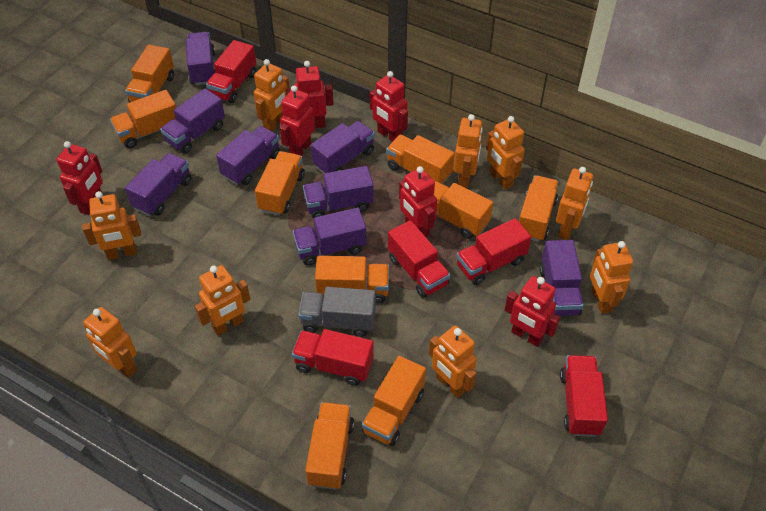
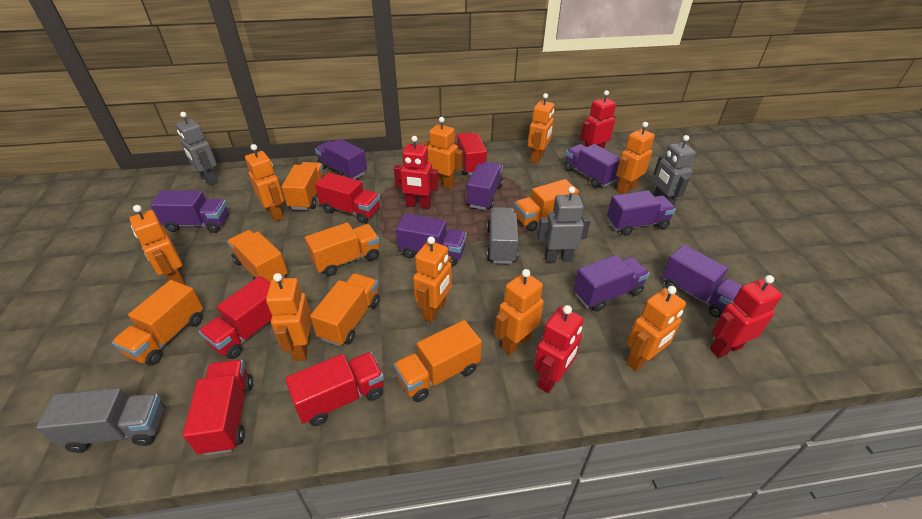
grey robot: 0 -> 3
grey truck: 1 -> 2
orange truck: 9 -> 7
red robot: 6 -> 4

